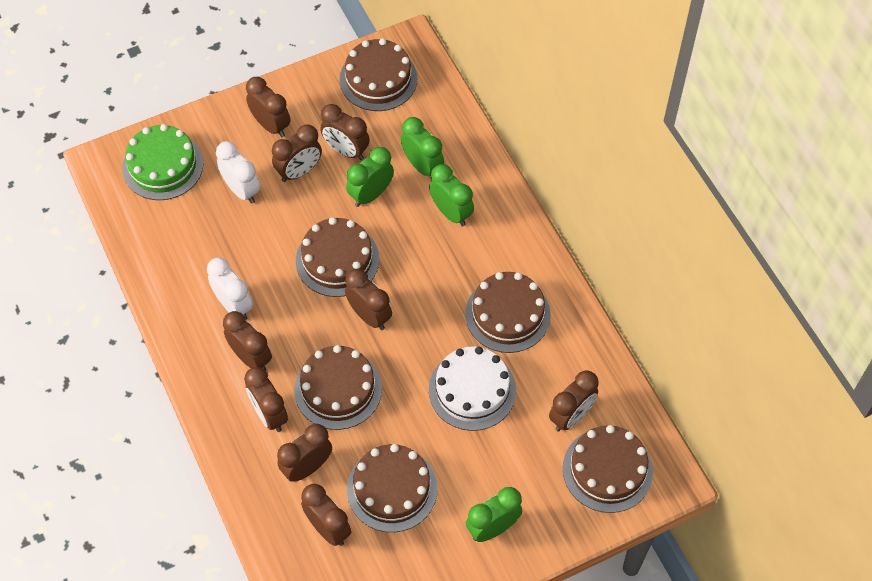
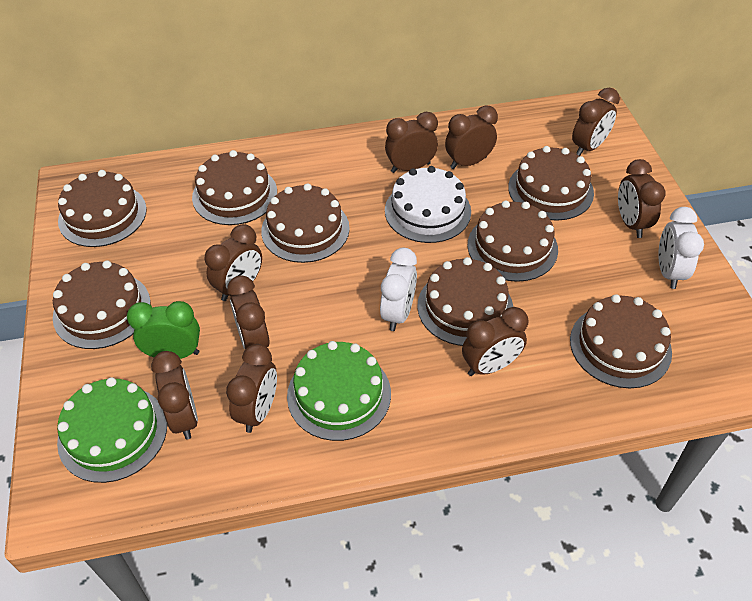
brown cake: 6 -> 8
green cake: 1 -> 2
green clock: 4 -> 1

